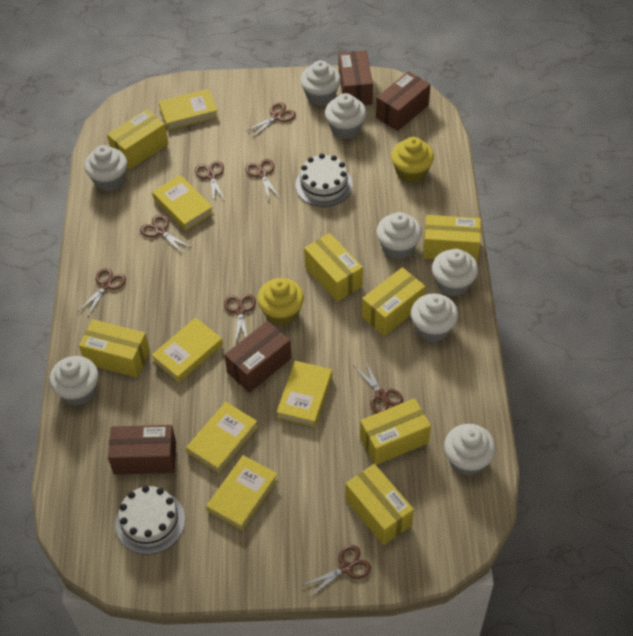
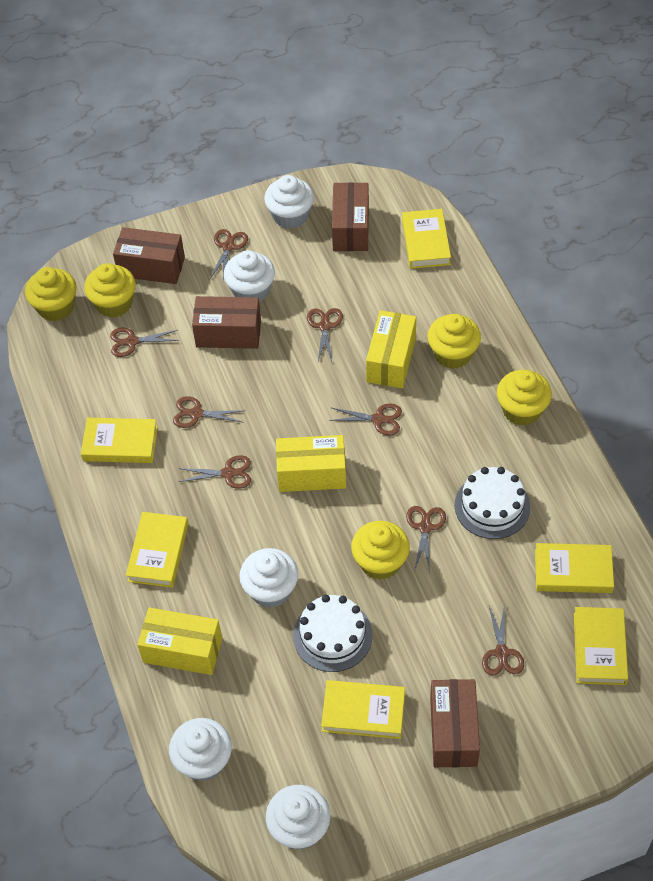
white cupcake: 8 -> 5
yellow box: 7 -> 3
yellow cupcake: 2 -> 5

